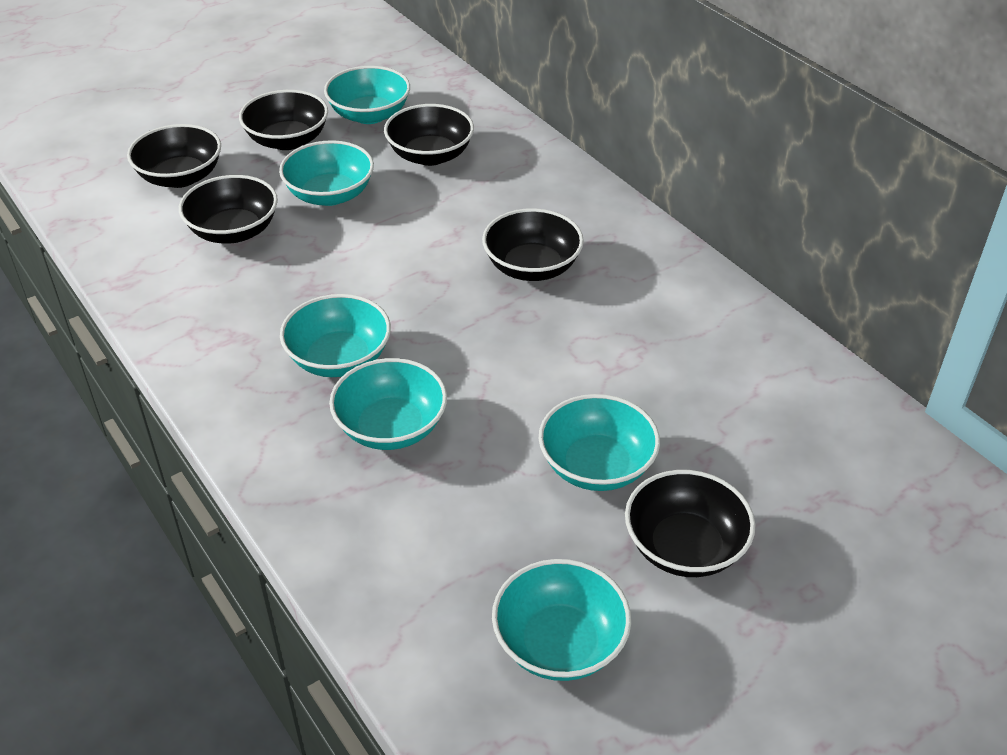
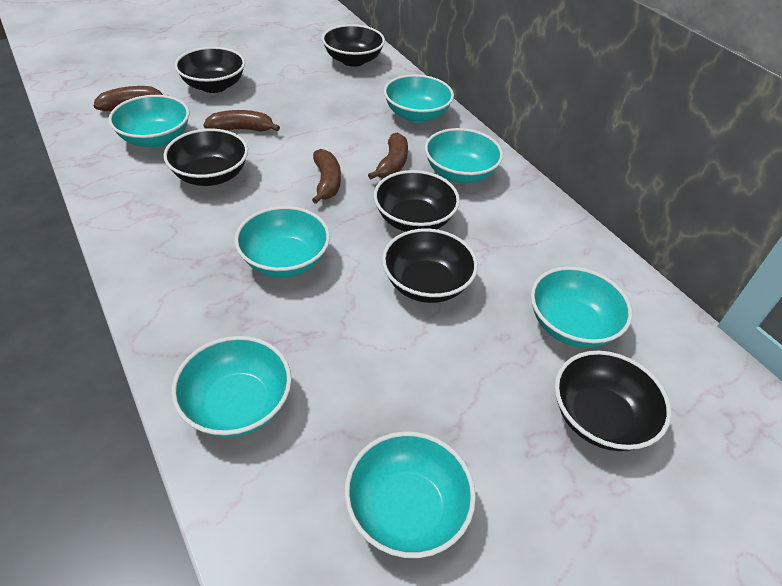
brown banana: 0 -> 4
turquoise bowl: 6 -> 7

